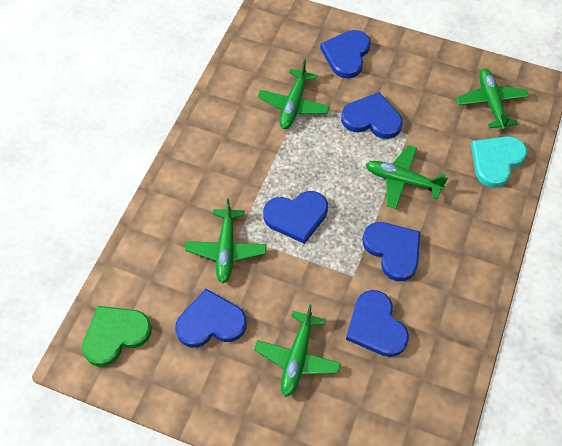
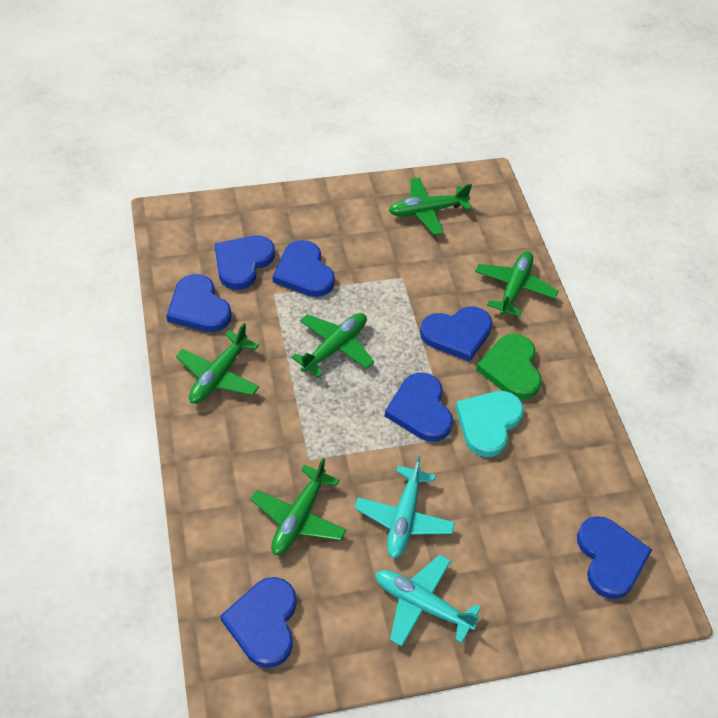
blue heart: 6 -> 7
turquoise plane: 0 -> 2

